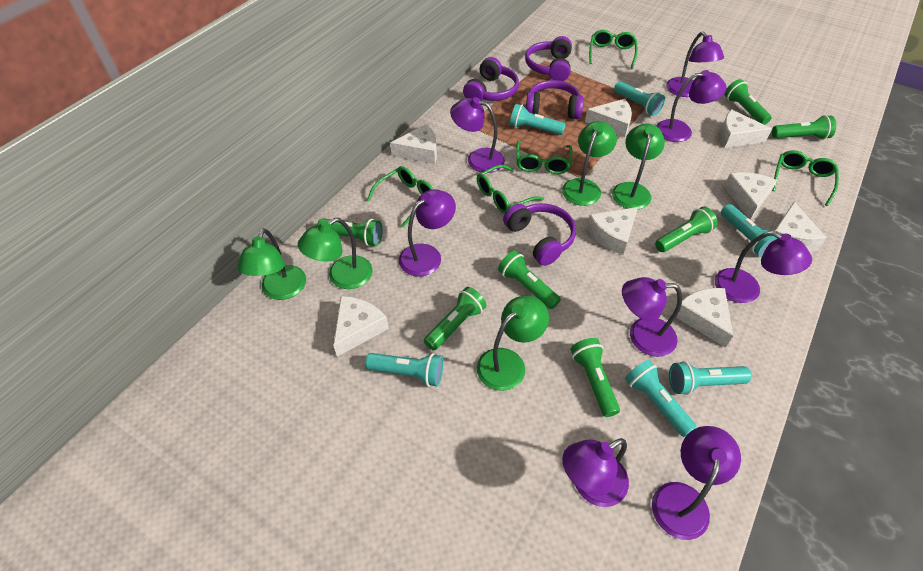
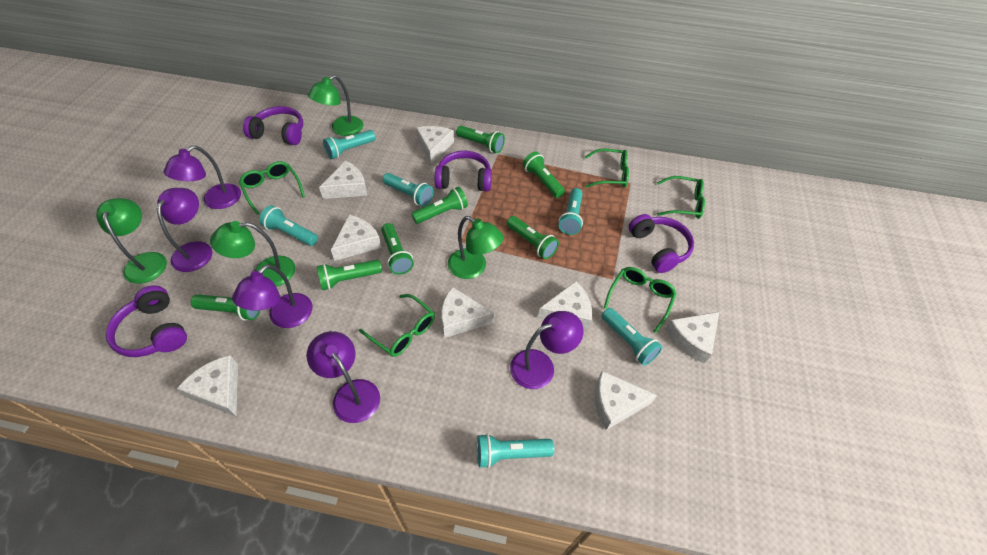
green lamp: 5 -> 4
purple lamp: 8 -> 5

